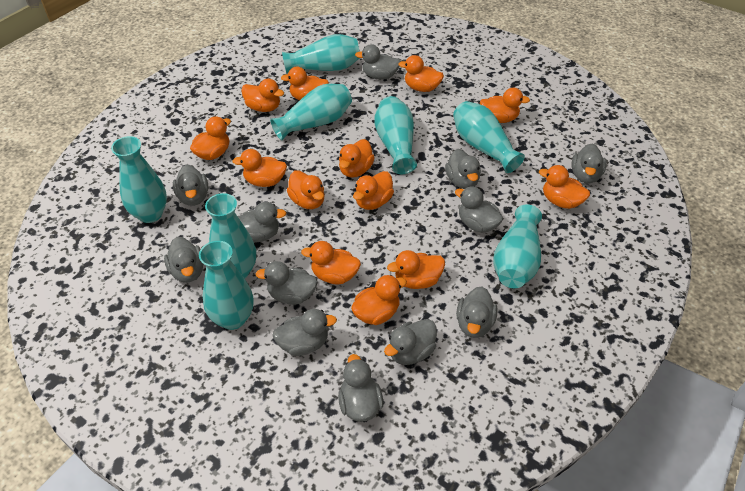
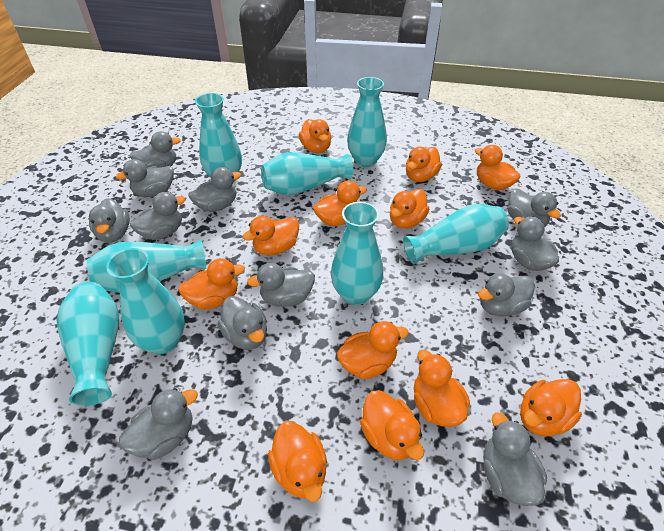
orange duck: 13 -> 12

